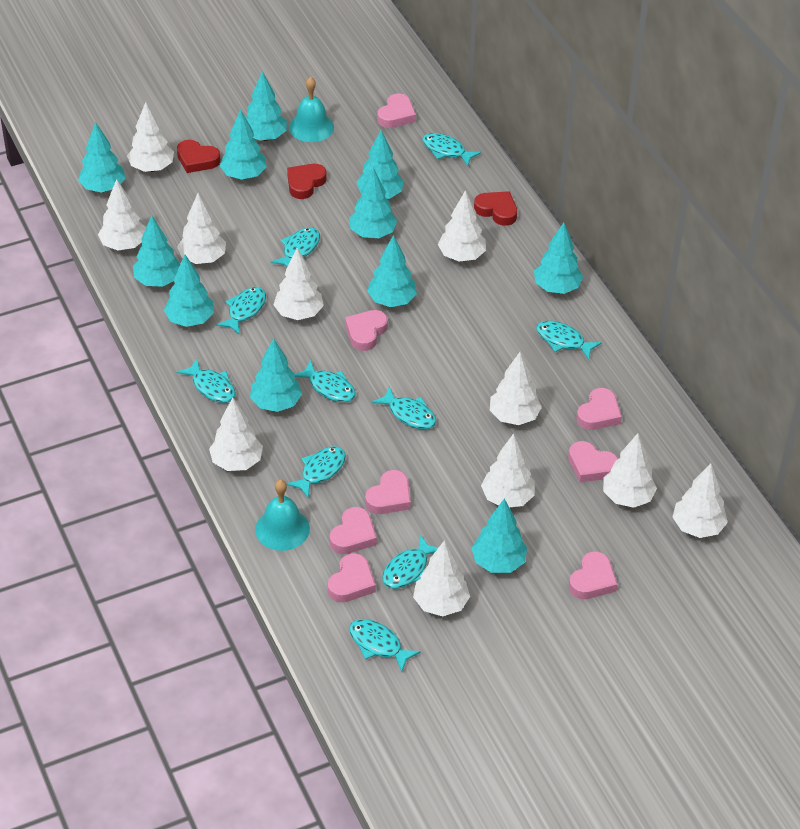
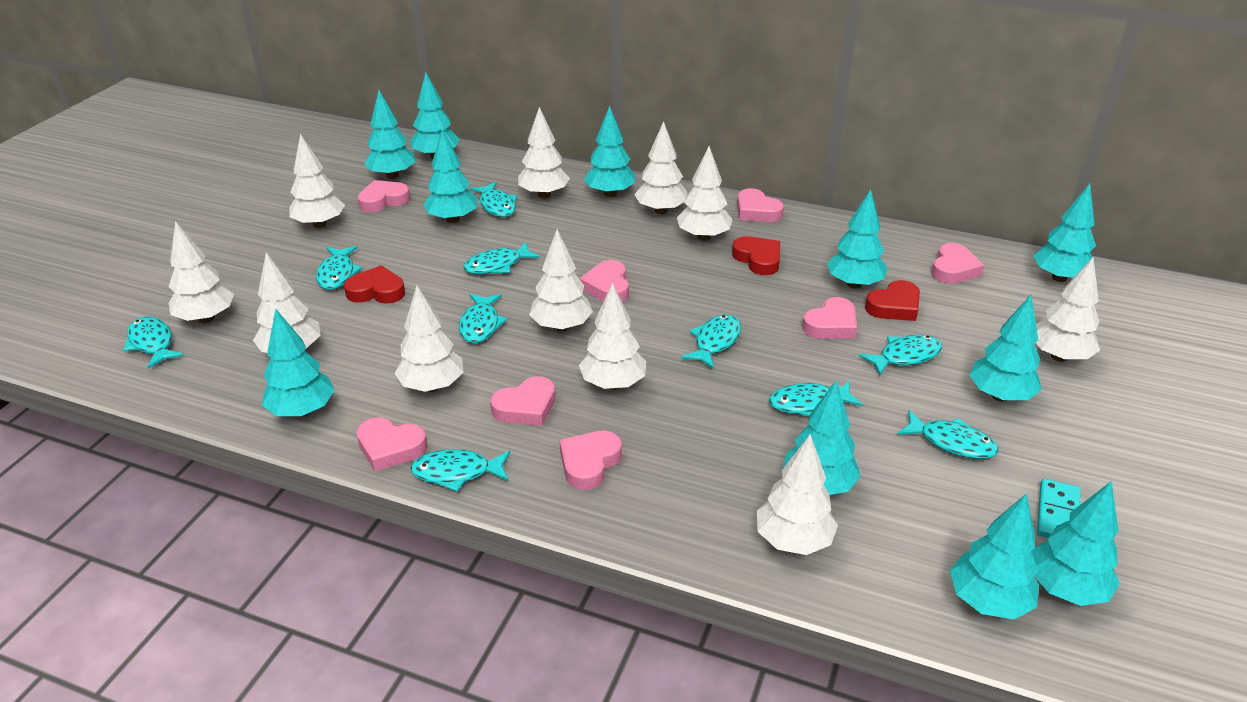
turquoise bell: 2 -> 0
turquoise domino: 0 -> 1

